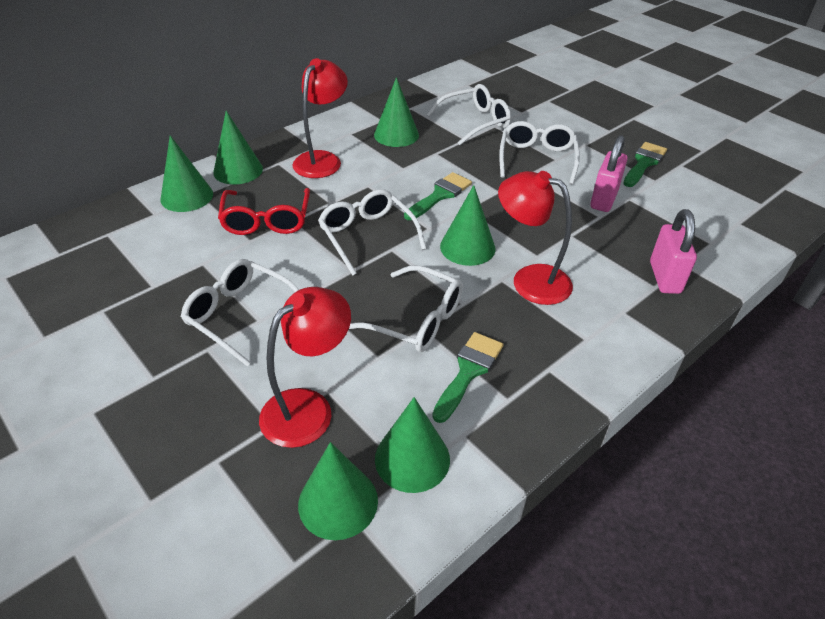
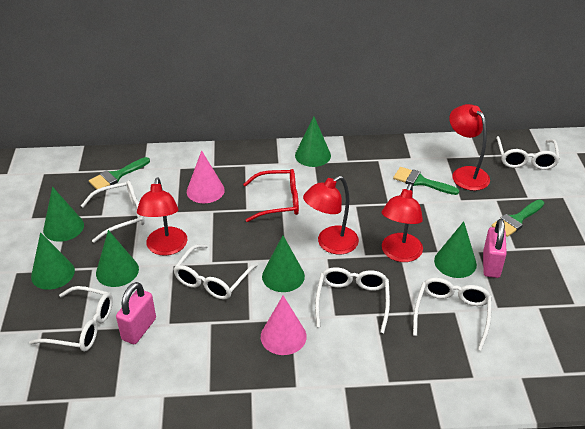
pink cone: 0 -> 2
red lamp: 3 -> 4
white glasses: 5 -> 6

